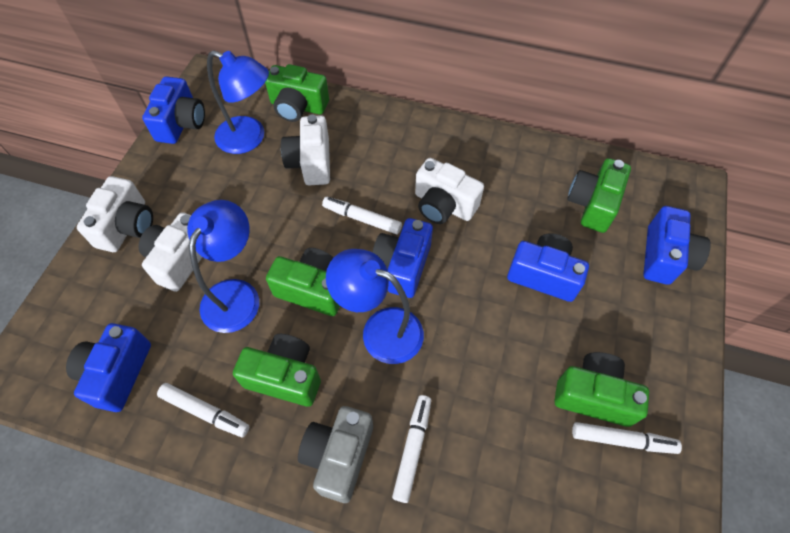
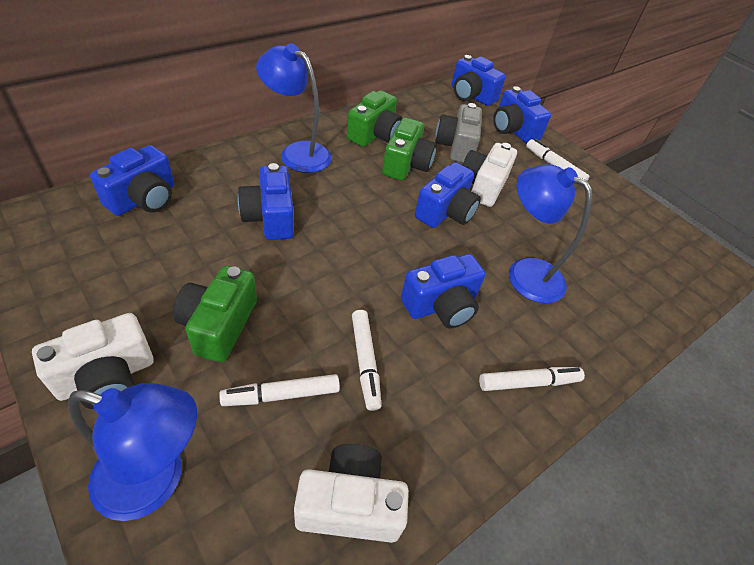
blue camera: 5 -> 6
green camera: 5 -> 3
white camera: 4 -> 3

